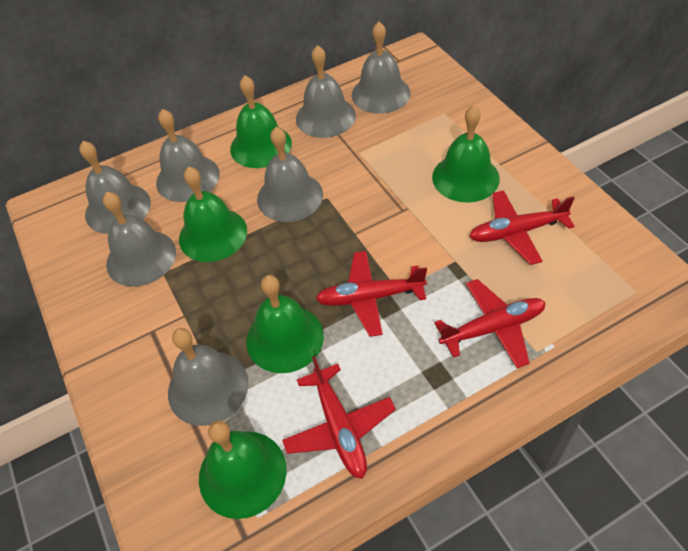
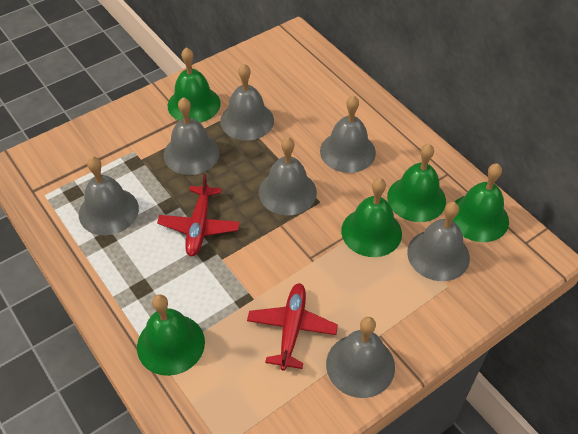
red plane: 4 -> 2

